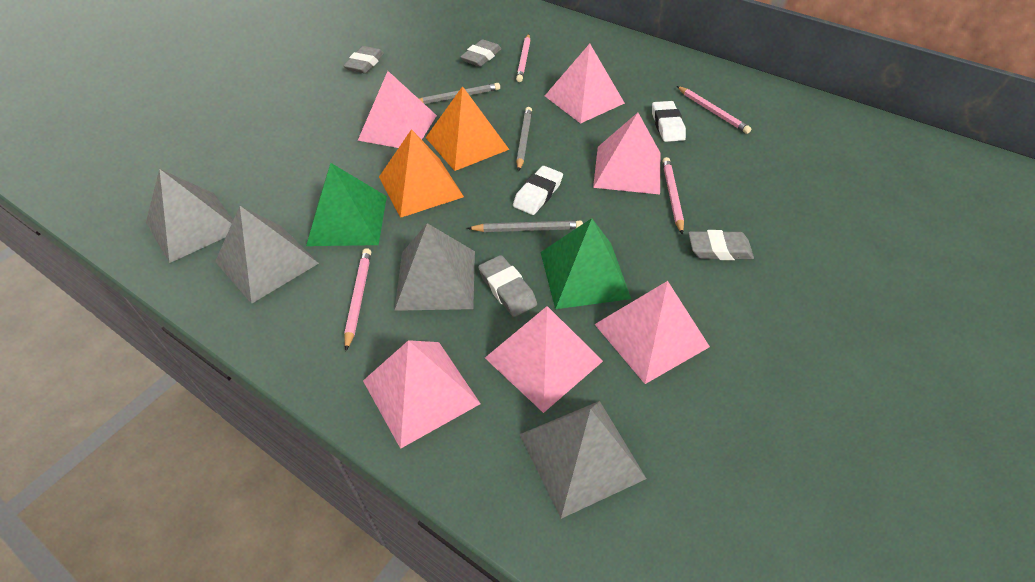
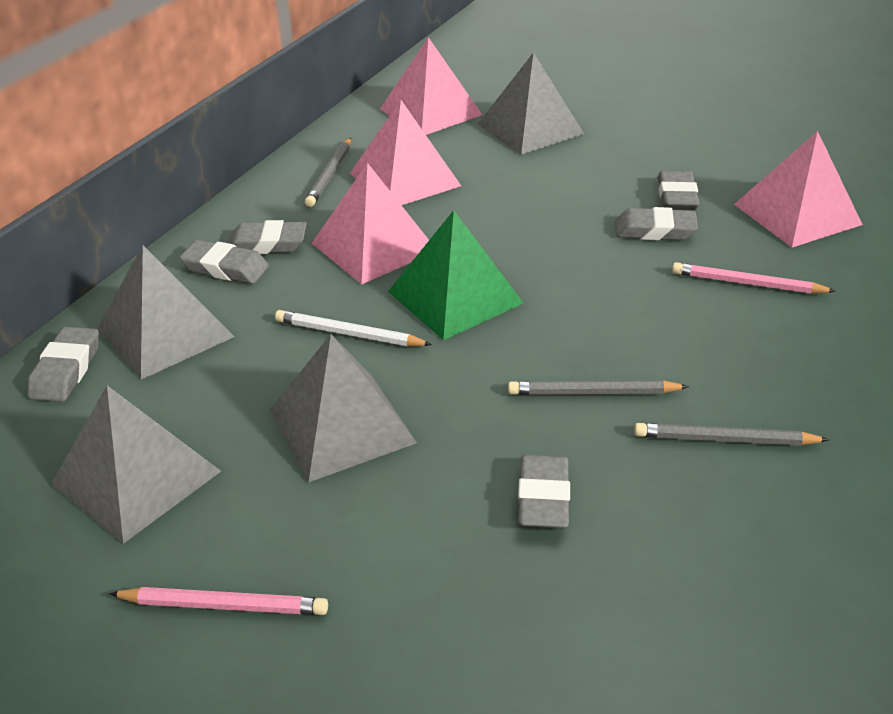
green pyramid: 2 -> 1
grey eraser: 4 -> 6
orange pyramid: 2 -> 0
pink pencil: 4 -> 2
pink pyramid: 6 -> 4
white eraser: 2 -> 0
white pencil: 0 -> 1

